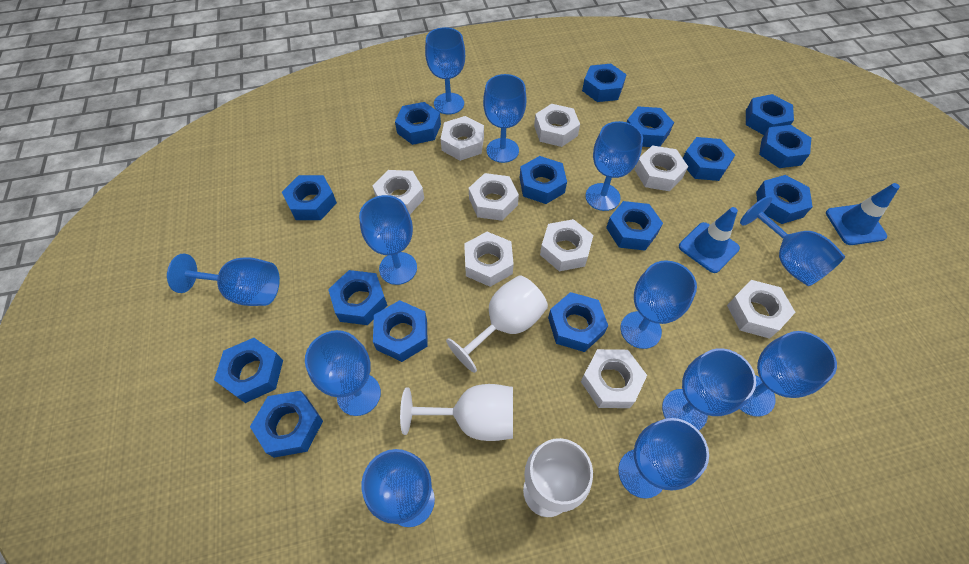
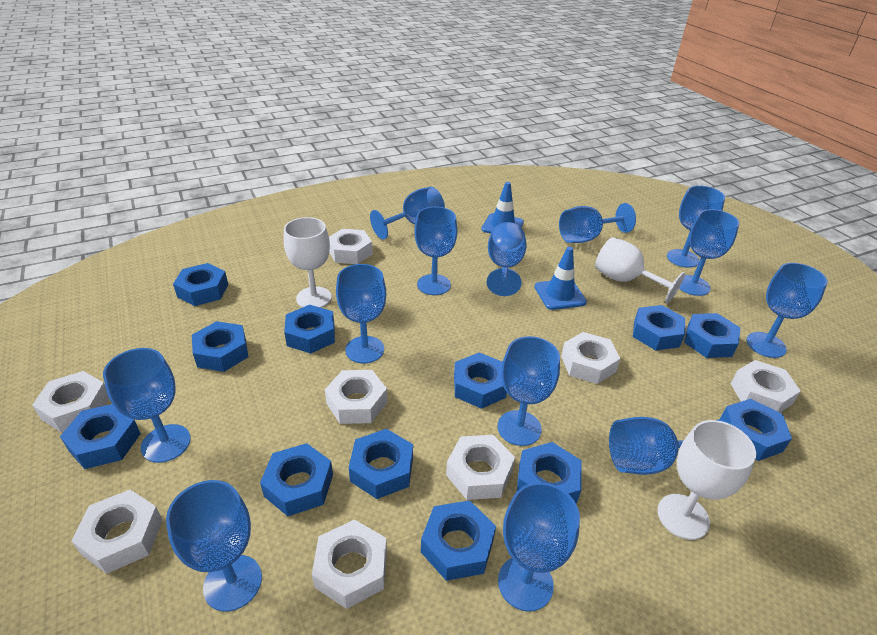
blue goblet: 12 -> 13
blue nut: 15 -> 12
white nut: 9 -> 8

